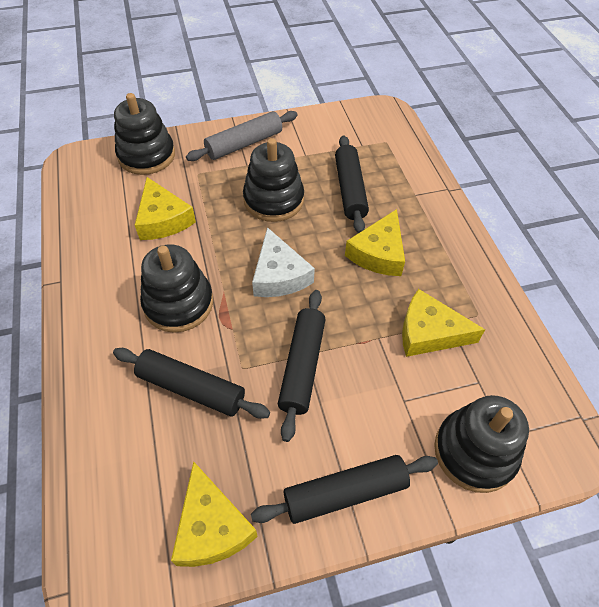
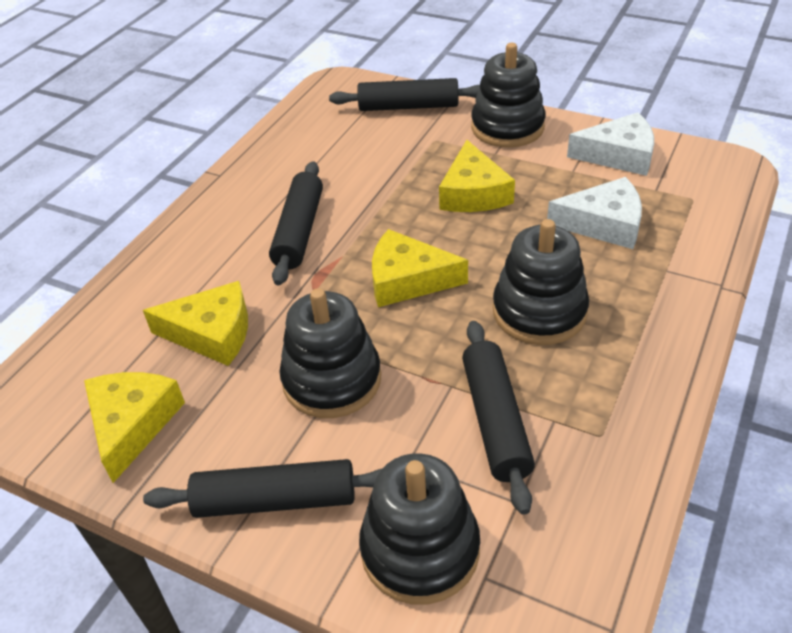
grey rolling pin: 1 -> 0
white cheese: 1 -> 2

